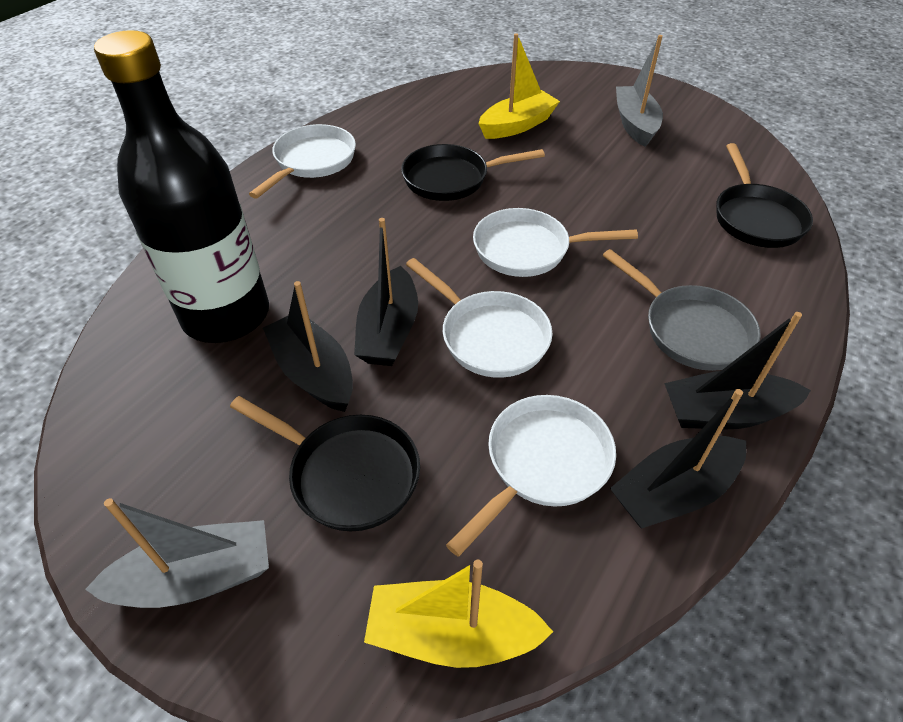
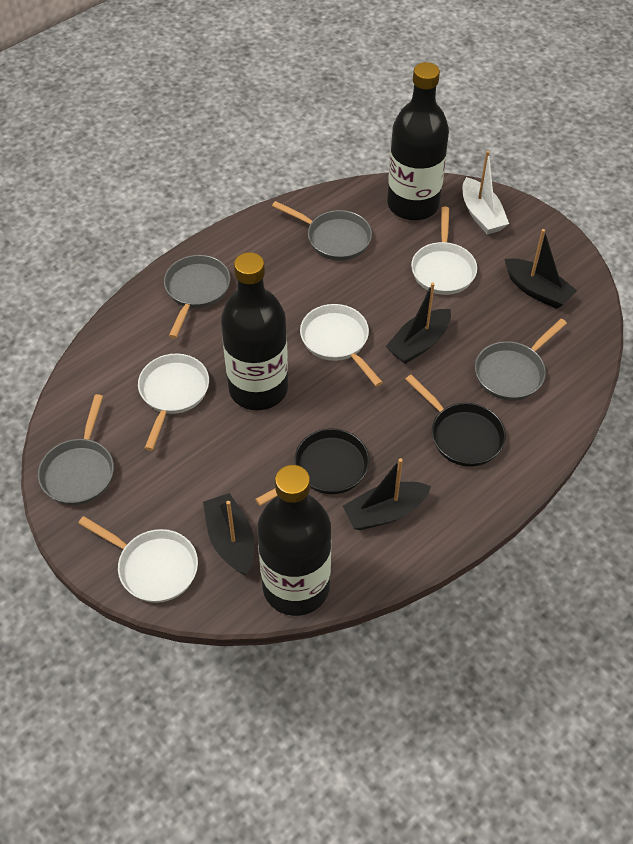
black bottle: 1 -> 3
black pan: 3 -> 2
grey boat: 2 -> 0
grey pan: 1 -> 4
white boat: 0 -> 1
yellow boat: 2 -> 0

